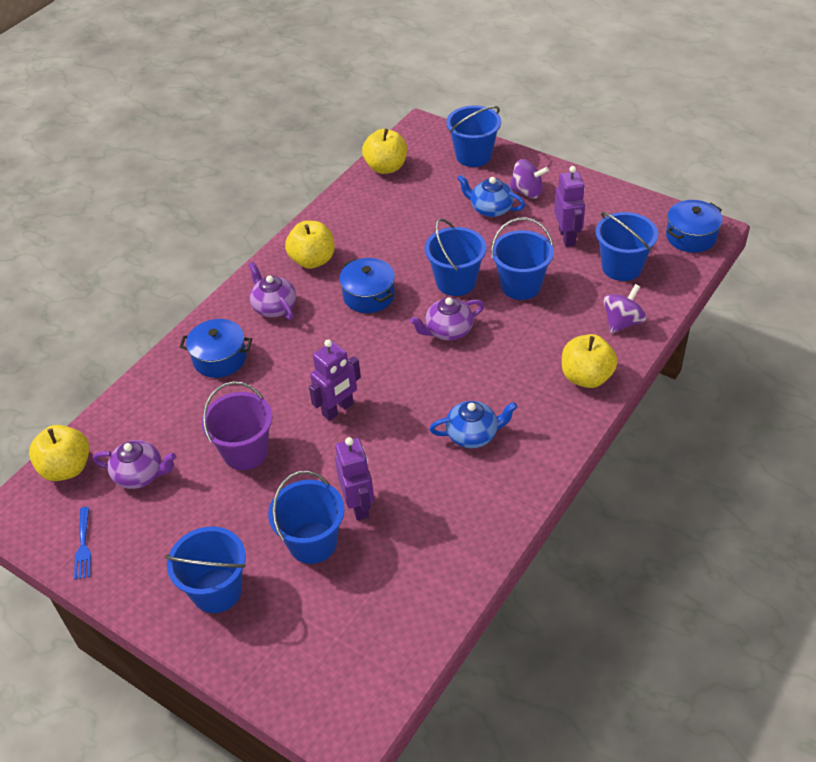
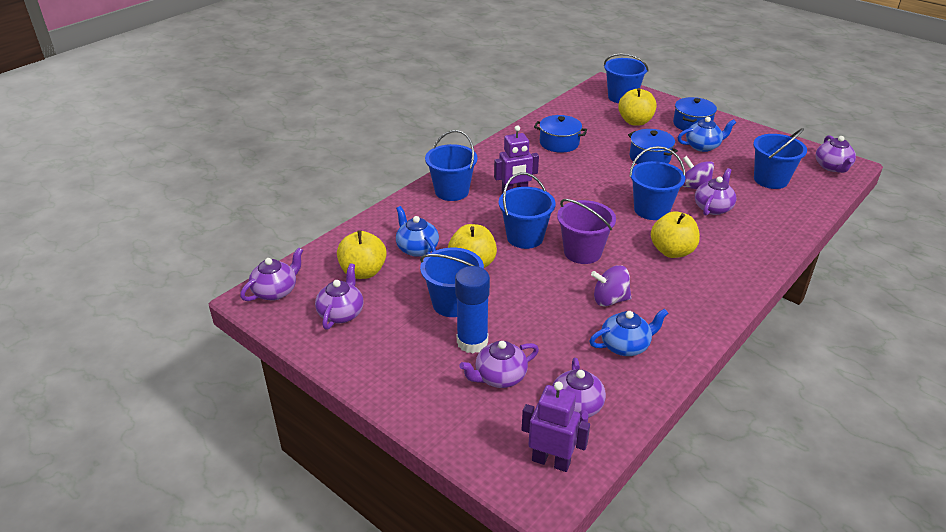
blue fork: 1 -> 0
blue glue stick: 0 -> 1
blue teapot: 2 -> 3
purple robot: 3 -> 2
purple teapot: 3 -> 6

